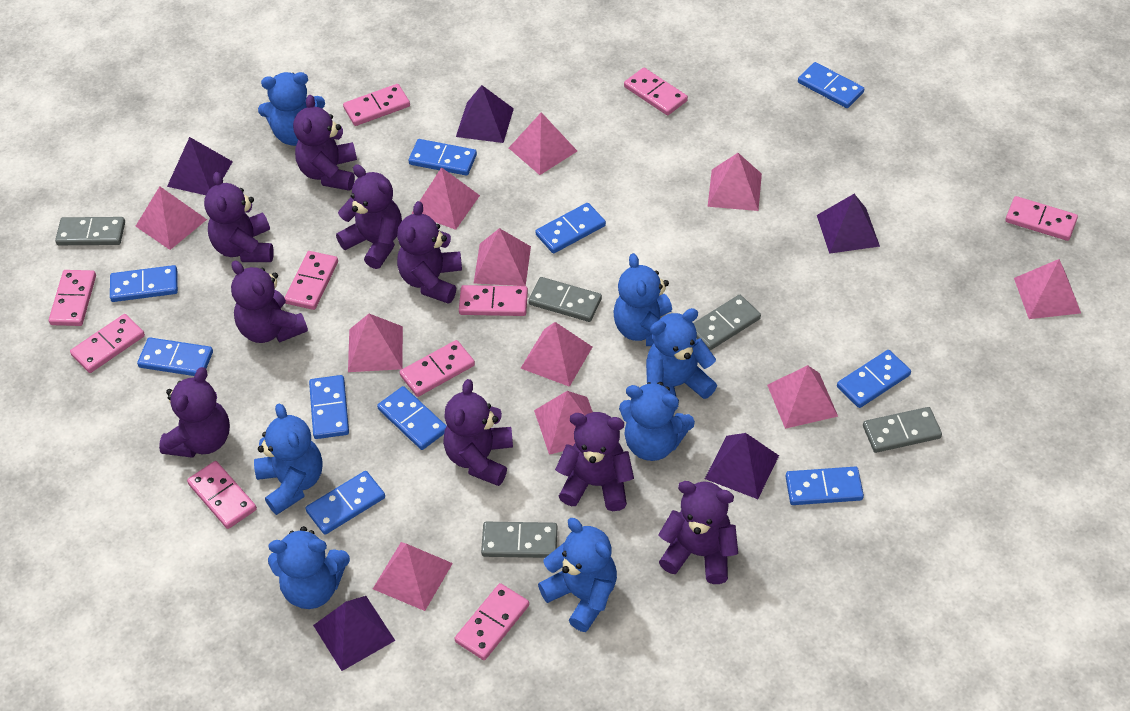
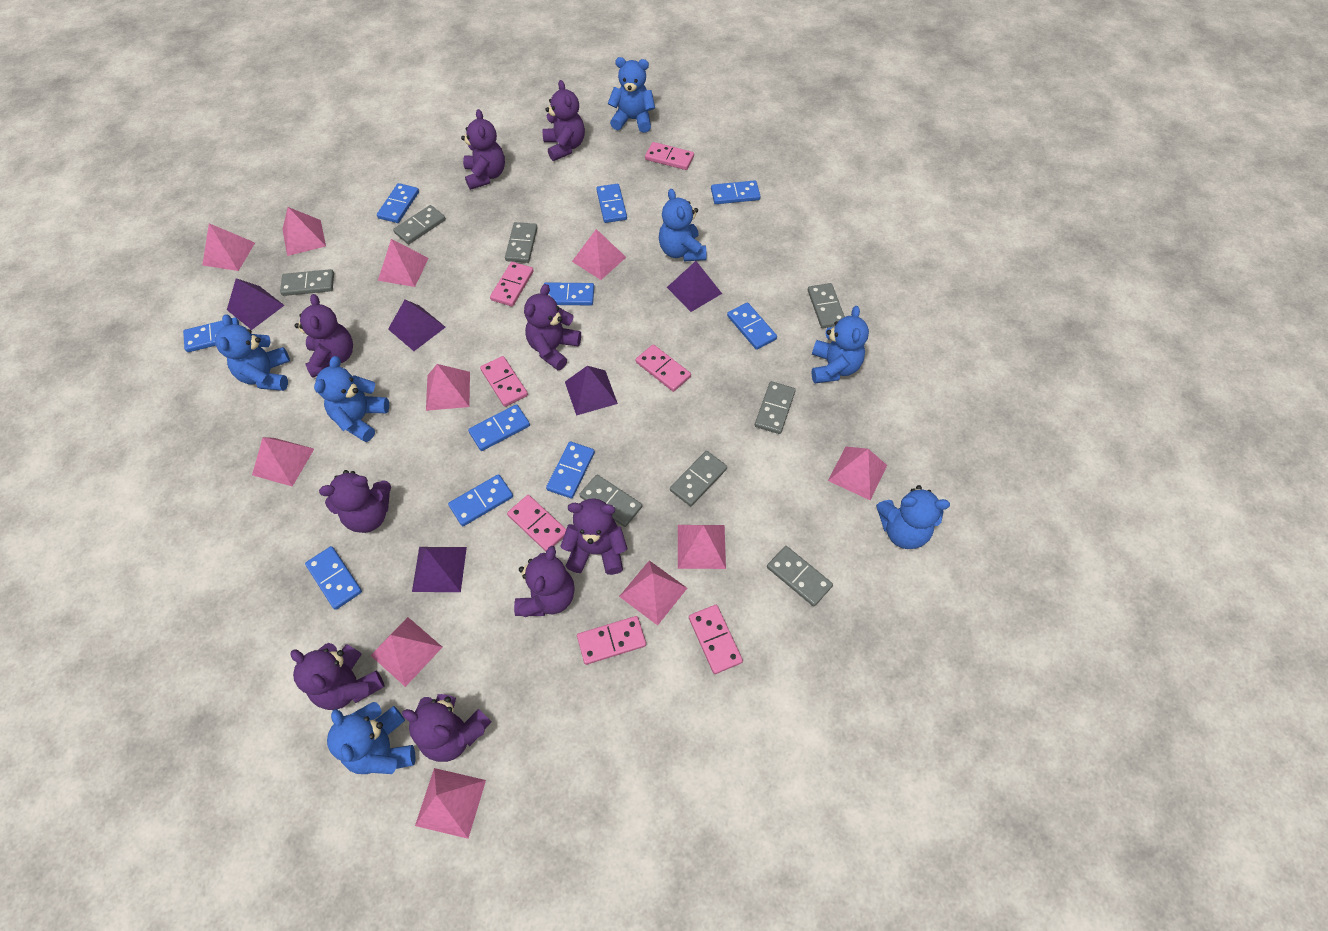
grey domino: 5 -> 8
pink domino: 10 -> 7

